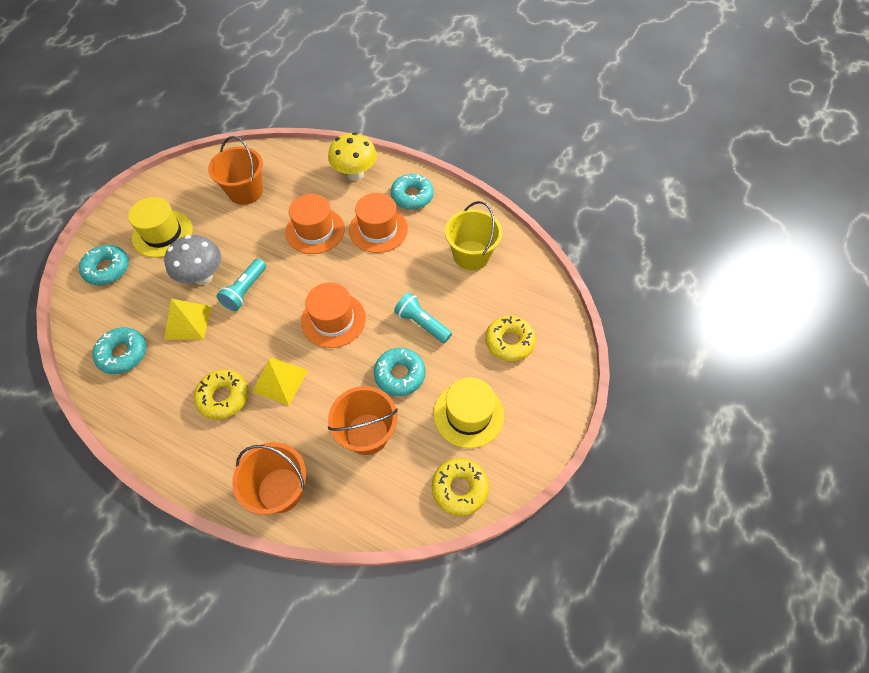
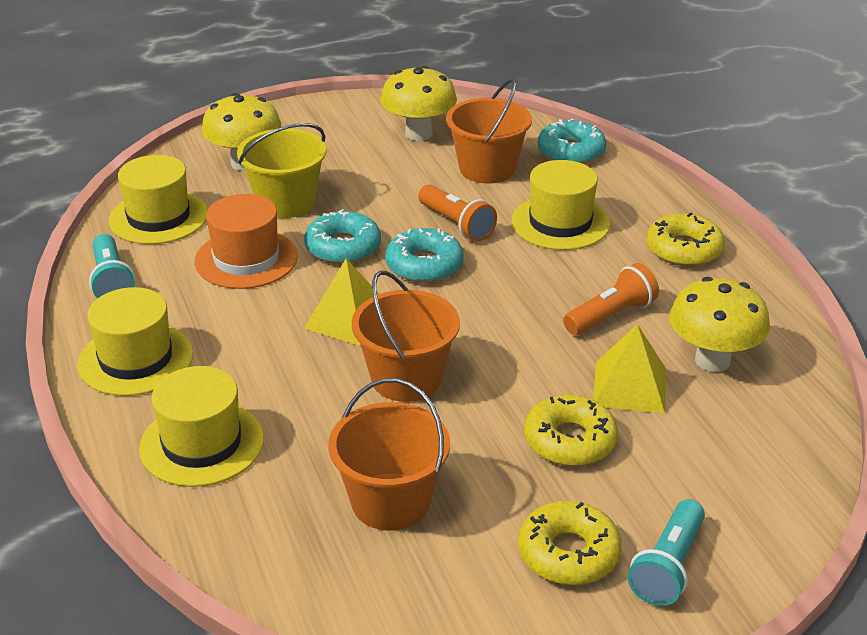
grey mushroom: 1 -> 0
orange flashlight: 0 -> 2
orange hat: 3 -> 1
turquoise donut: 4 -> 3
yellow hat: 2 -> 4
yellow mushroom: 1 -> 3

